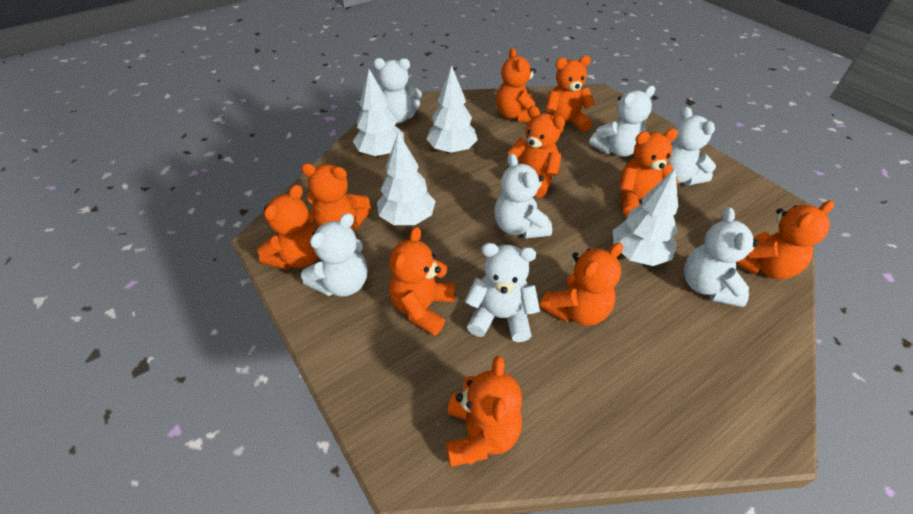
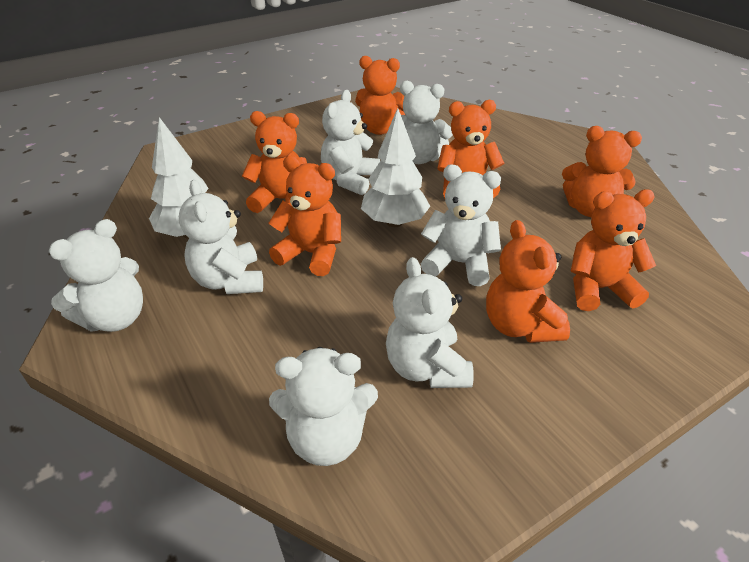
orange teddy bear: 10 -> 7
white tree: 4 -> 2

